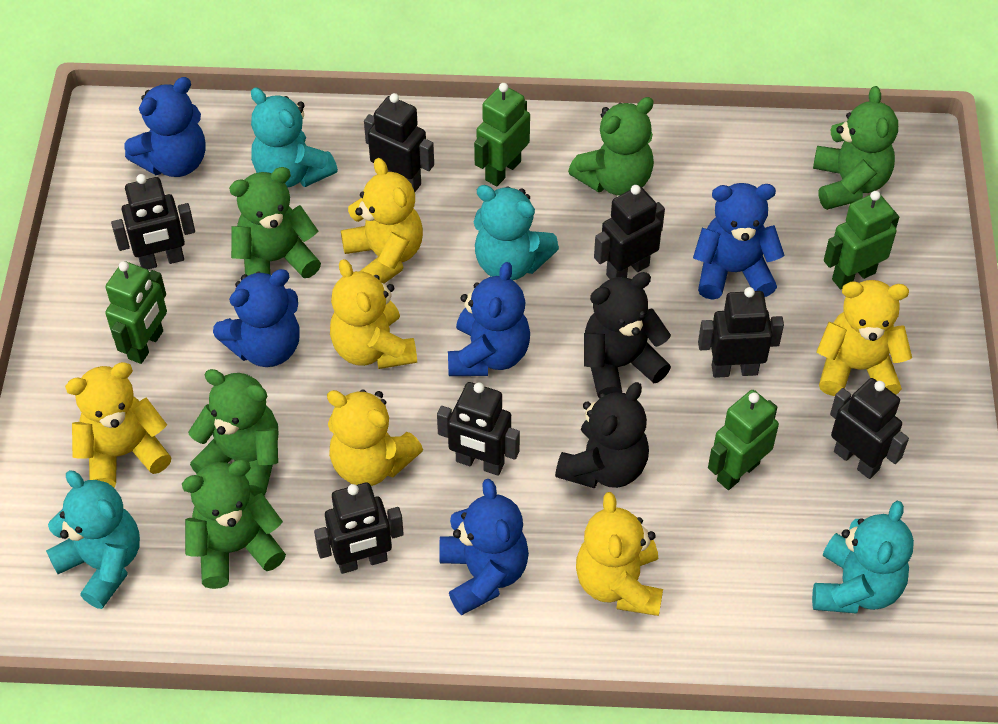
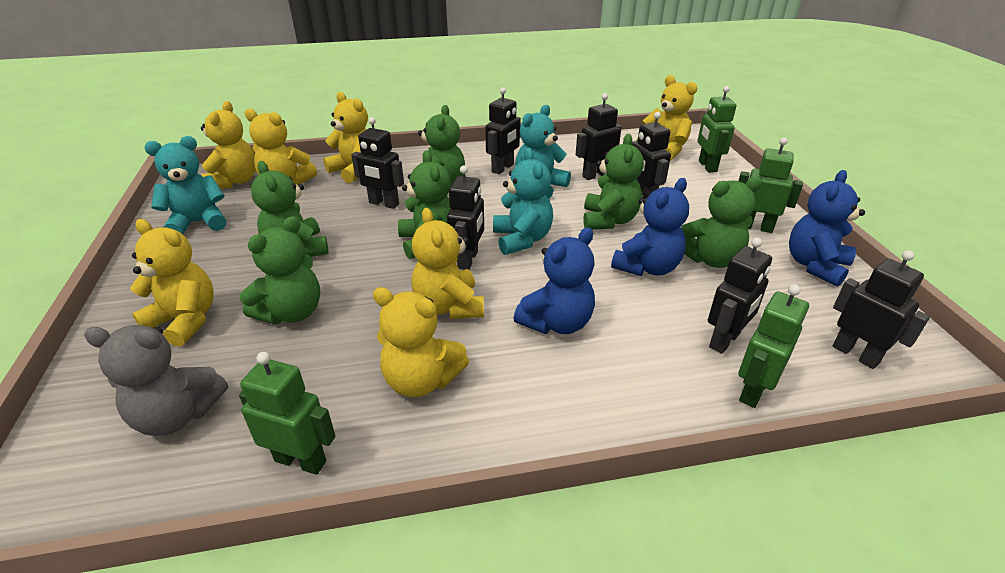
black teddy bear: 2 -> 0
blue teddy bear: 5 -> 3
green teddy bear: 5 -> 6
grey teddy bear: 0 -> 1
turquoise teddy bear: 4 -> 3
yellow teddy bear: 6 -> 7

